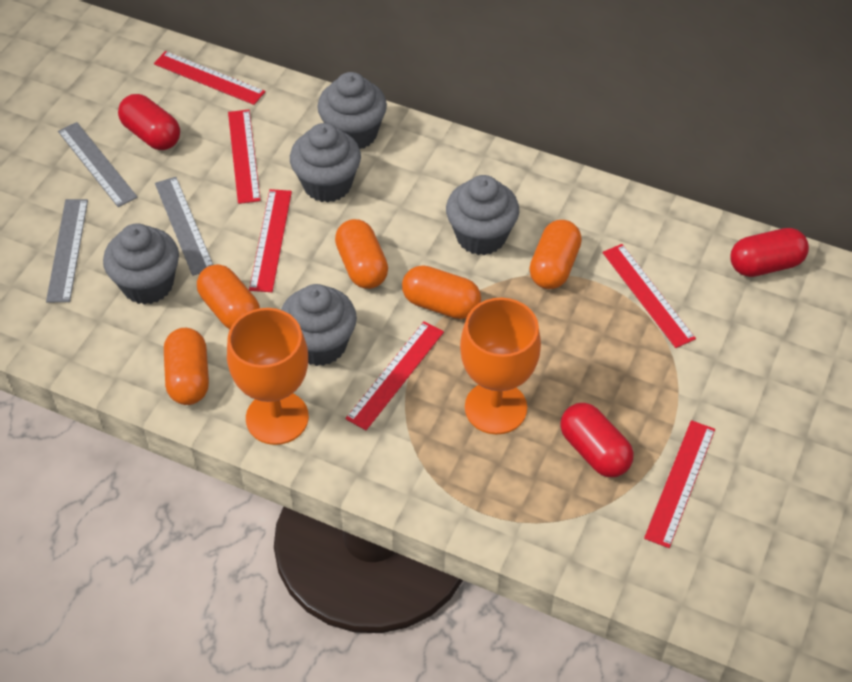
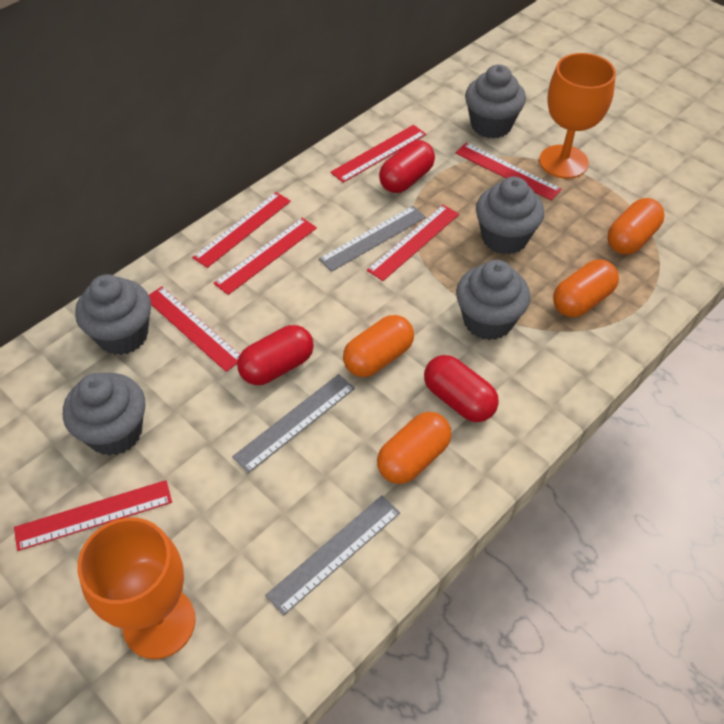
orange capsule: 5 -> 4
red ruler: 6 -> 7

